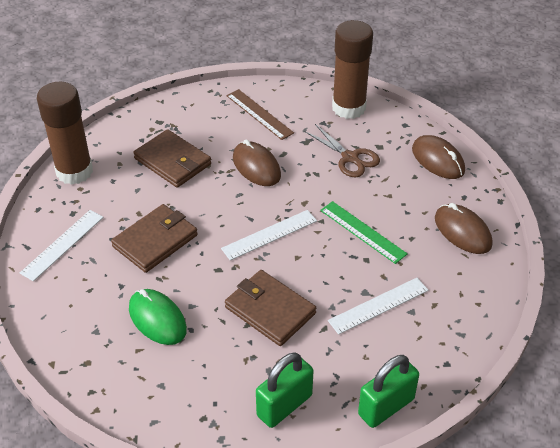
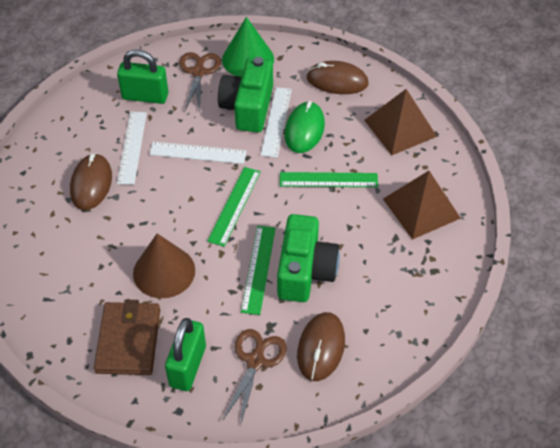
brown cone: 0 -> 1
brown glue stick: 2 -> 0
brown pyramid: 0 -> 2
brown ruler: 1 -> 0
brown scissors: 1 -> 2
brown wallet: 3 -> 1
green camera: 0 -> 2
green cone: 0 -> 1
green ruler: 1 -> 3

